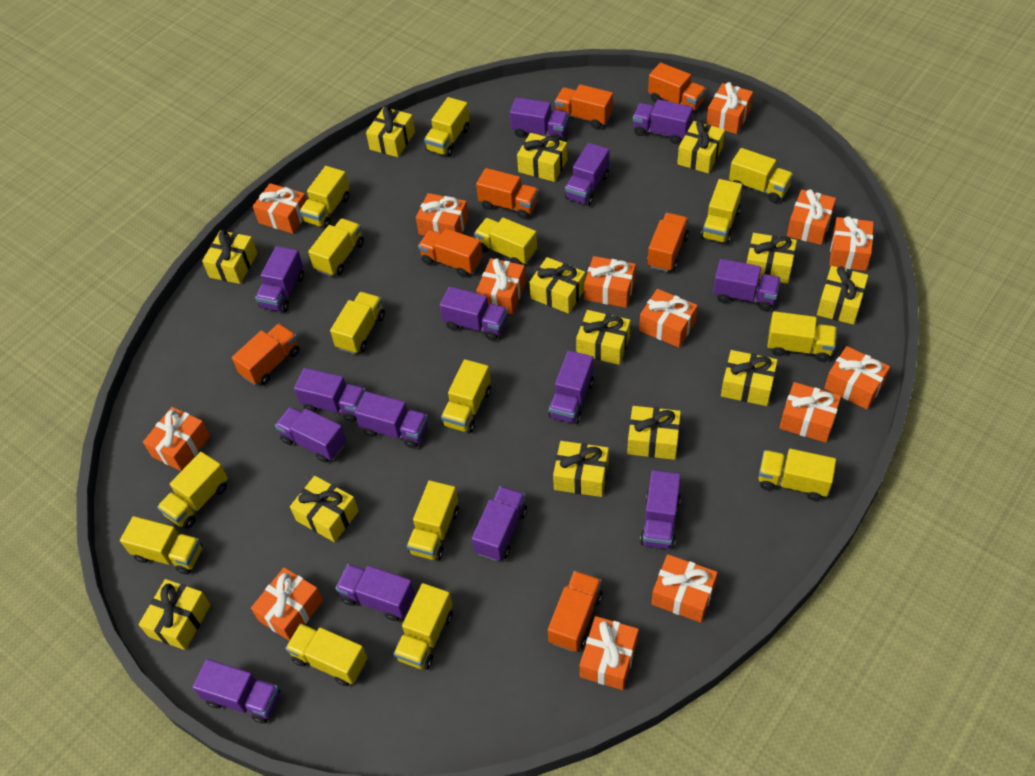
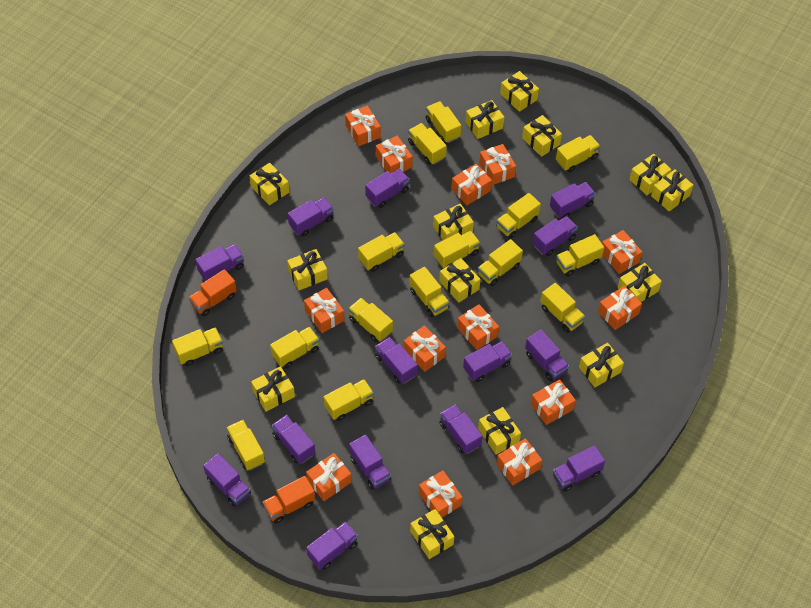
orange gift: 14 -> 13
orange truck: 7 -> 2
yellow gift: 13 -> 14

